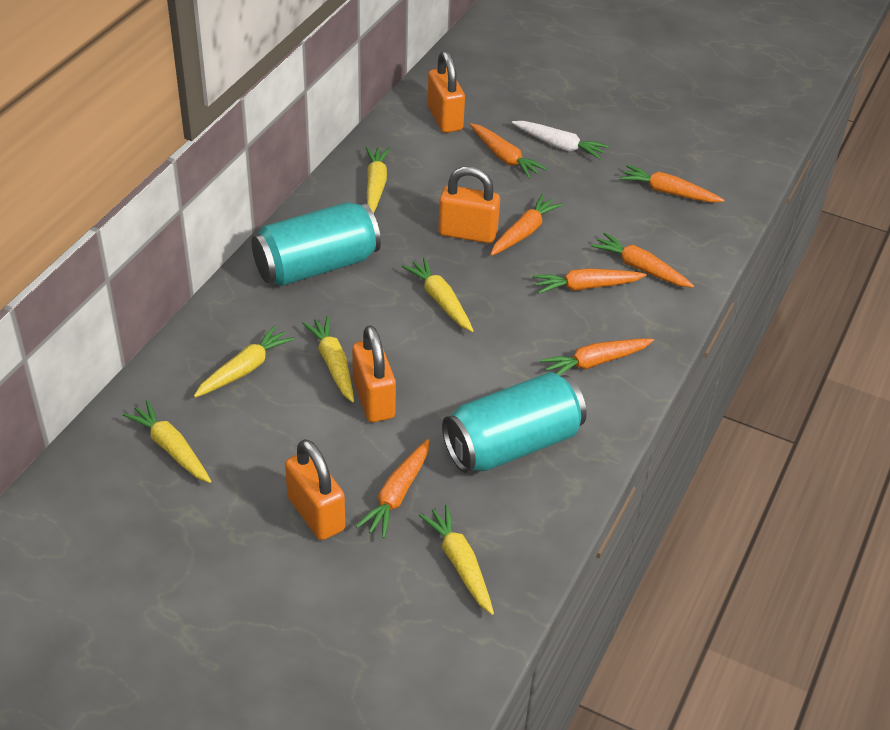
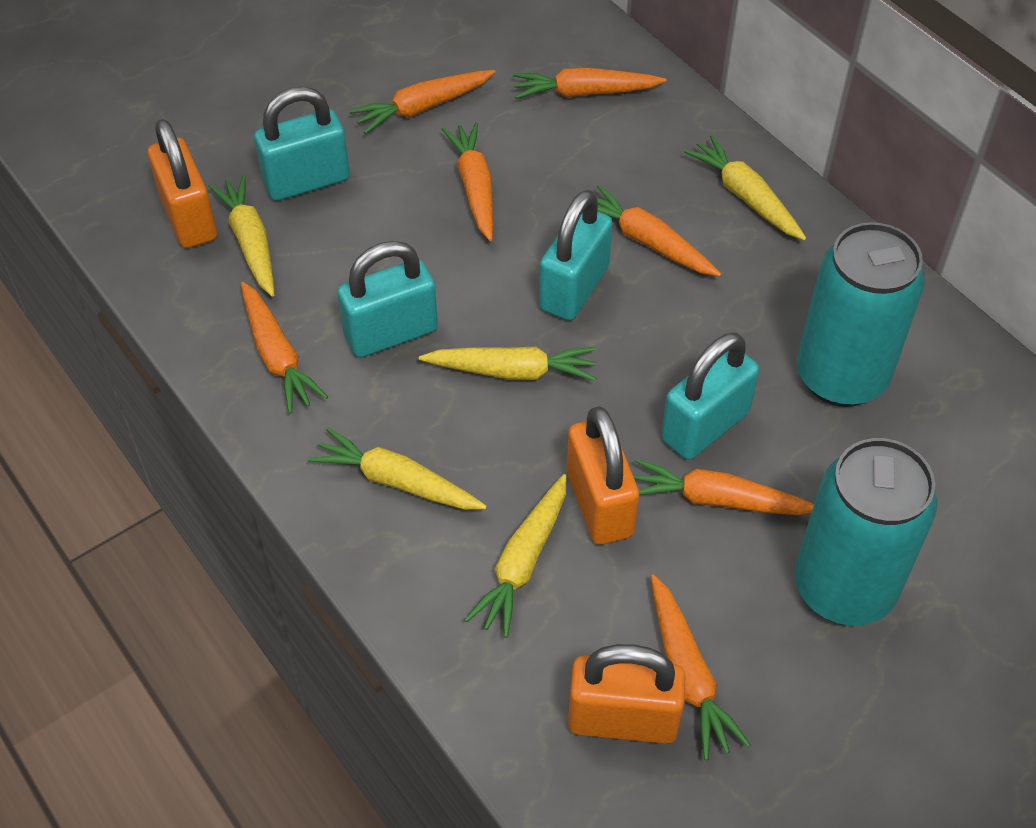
orange padlock: 4 -> 3
turquoise padlock: 0 -> 4
white carrot: 1 -> 0
yellow carrot: 6 -> 5

